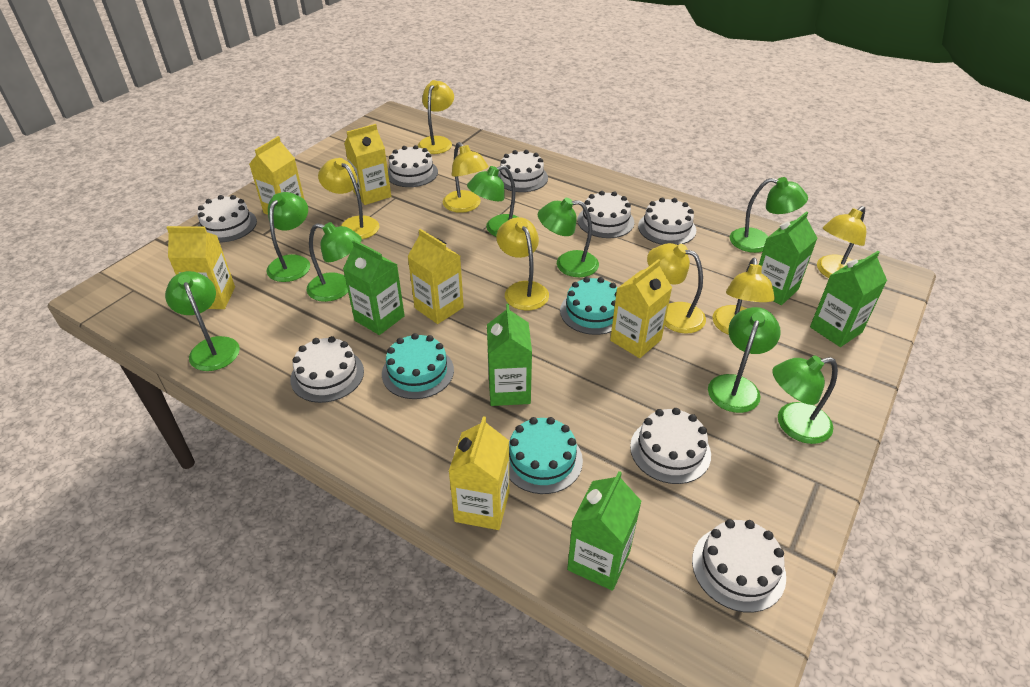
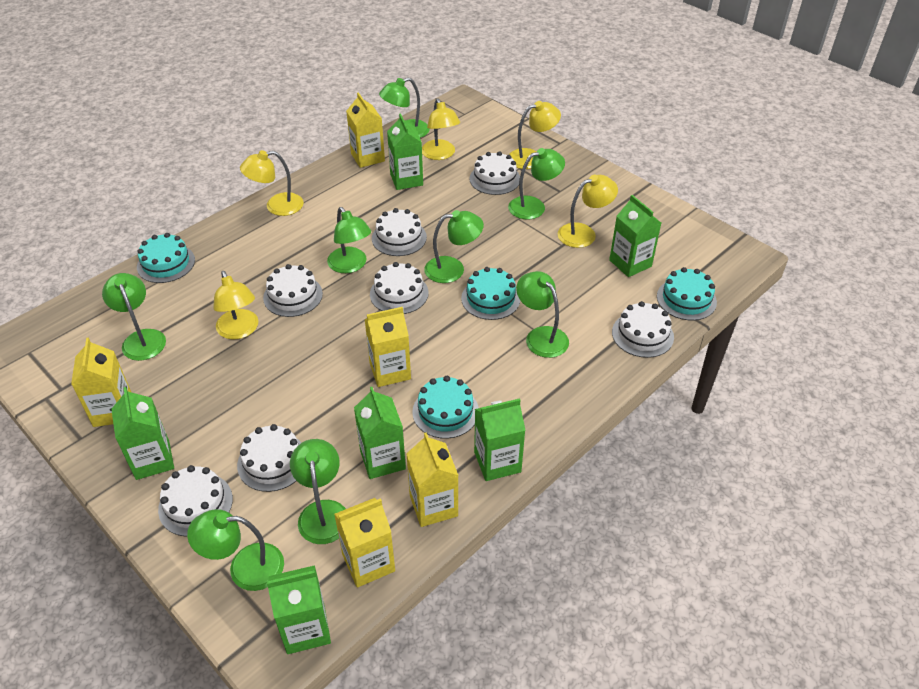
green carton: 5 -> 6
turquoise cake: 3 -> 4
white cake: 8 -> 7
yellow carton: 6 -> 5
yellow lamp: 7 -> 5

